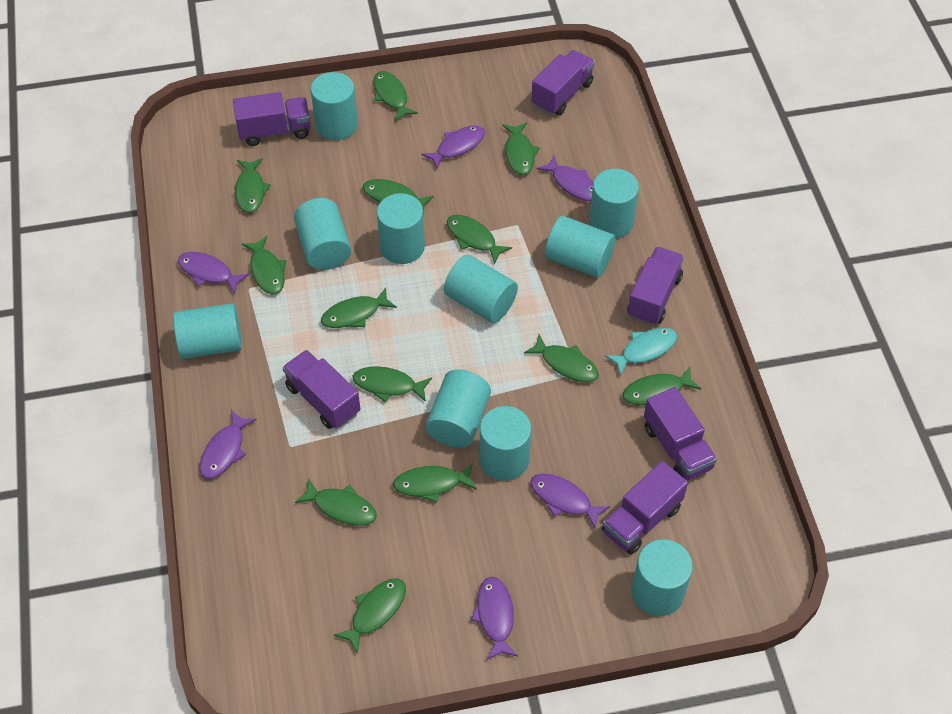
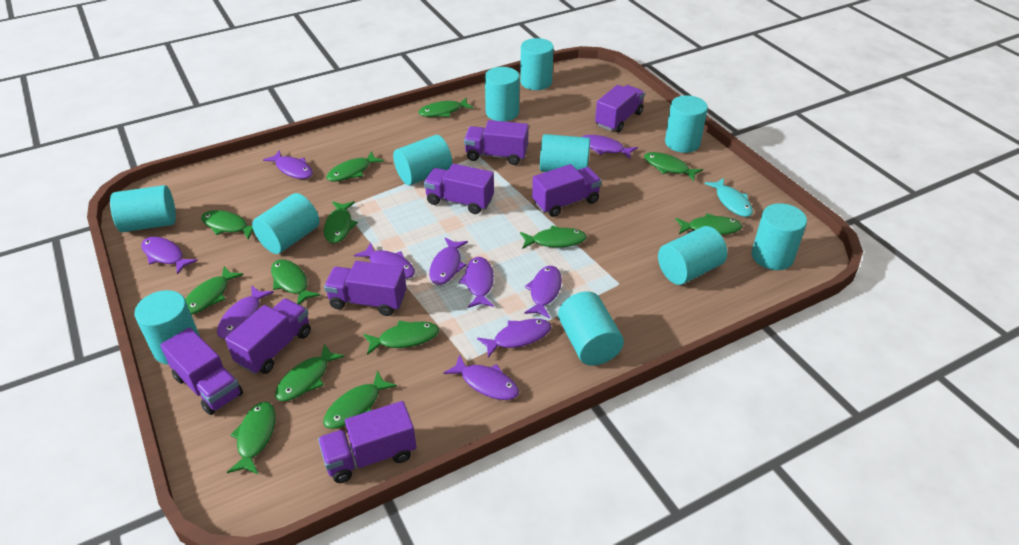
purple fish: 6 -> 10
purple truck: 6 -> 8
turquoise cylinder: 10 -> 11

